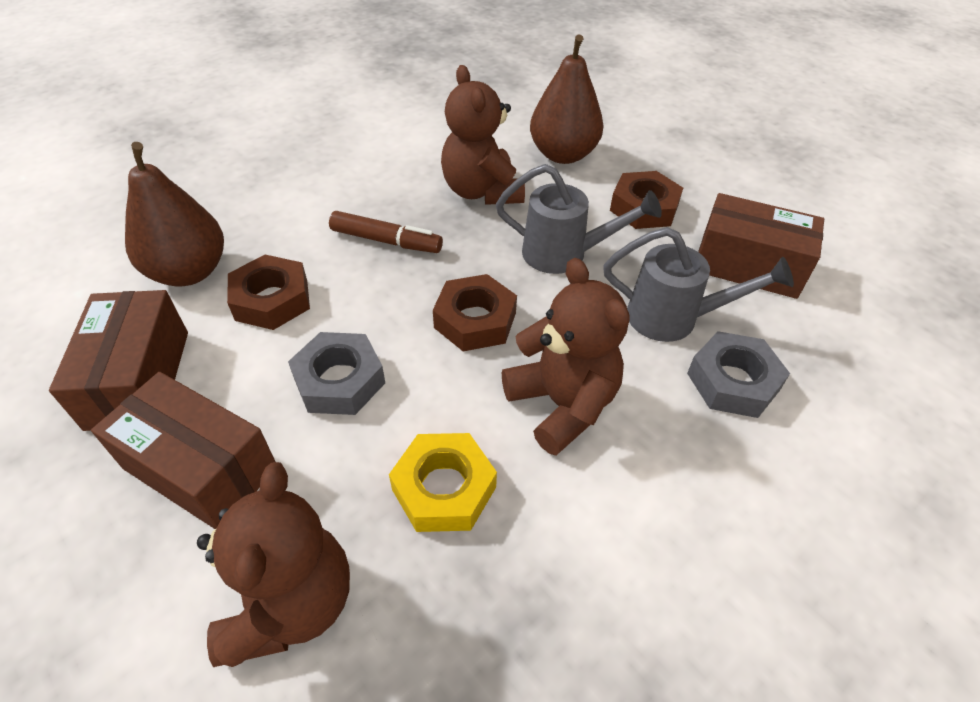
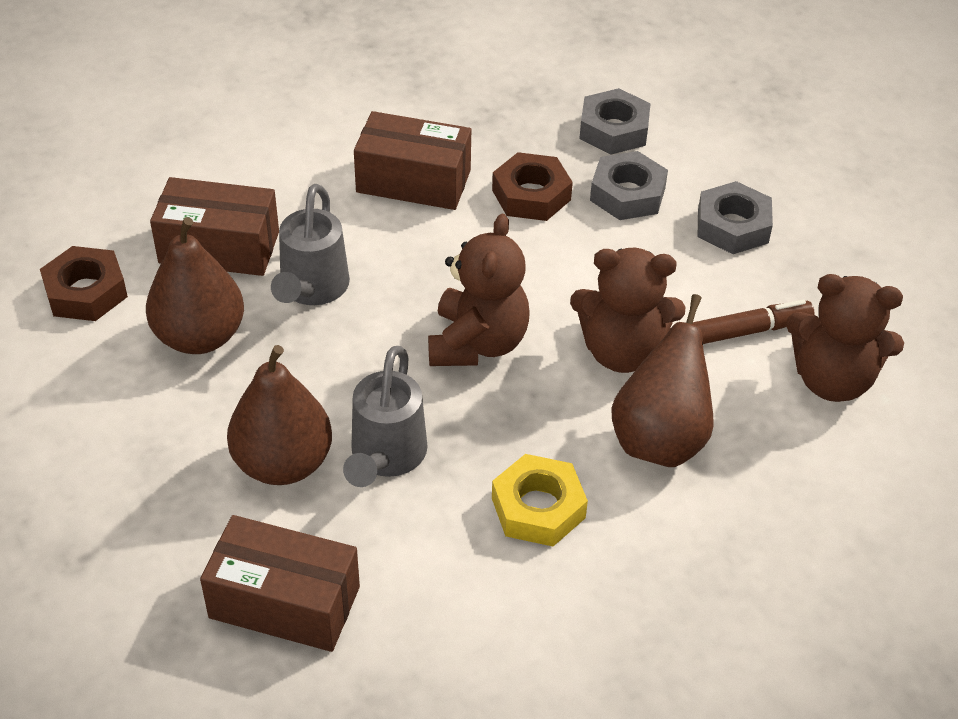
brown nut: 3 -> 2
brown pear: 2 -> 3
grey nut: 2 -> 3

